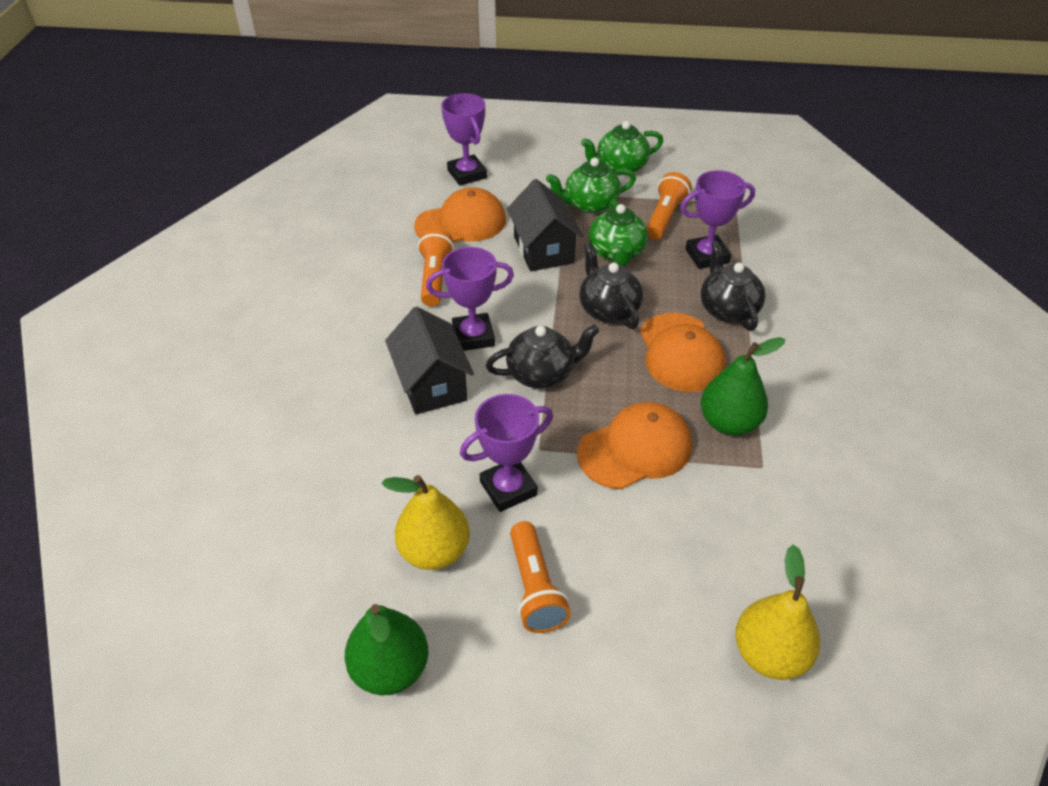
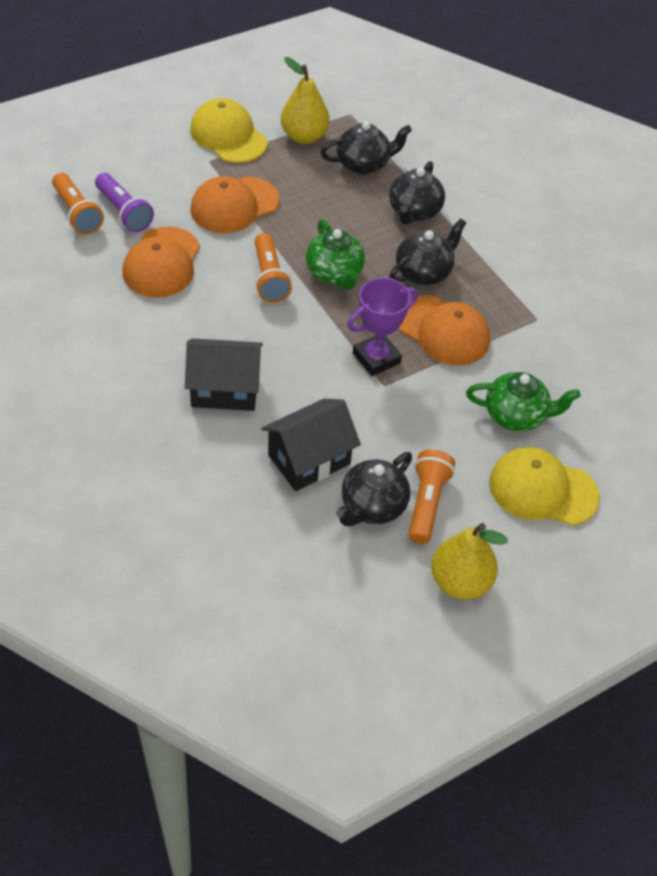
black teapot: 3 -> 4
green pear: 2 -> 0
green teapot: 3 -> 2
purple flashlight: 0 -> 1
purple trophy: 4 -> 1
yellow cap: 0 -> 2

